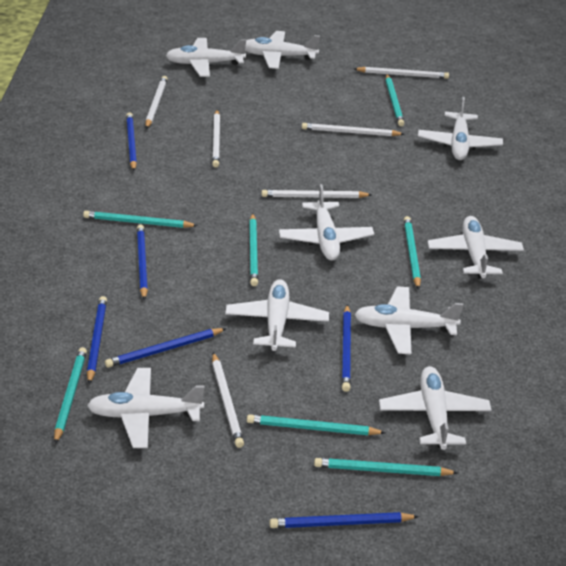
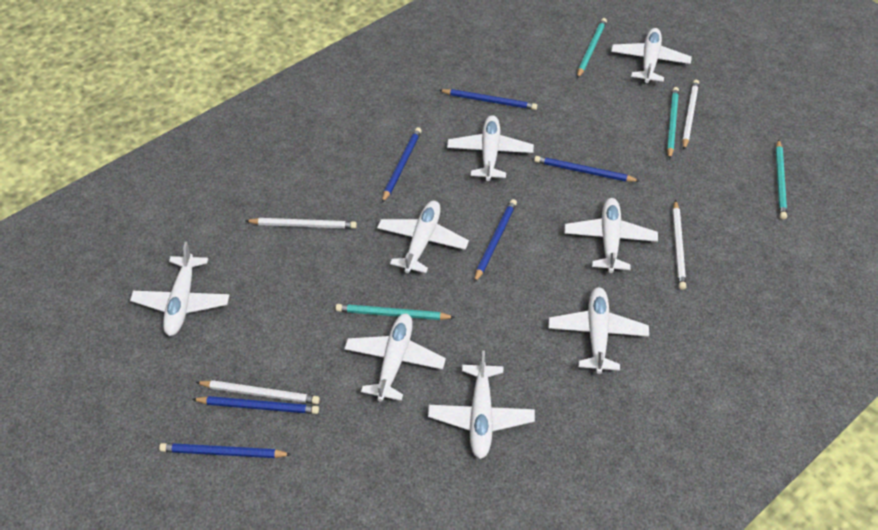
turquoise pencil: 7 -> 4
white pencil: 6 -> 4
white plane: 9 -> 8

